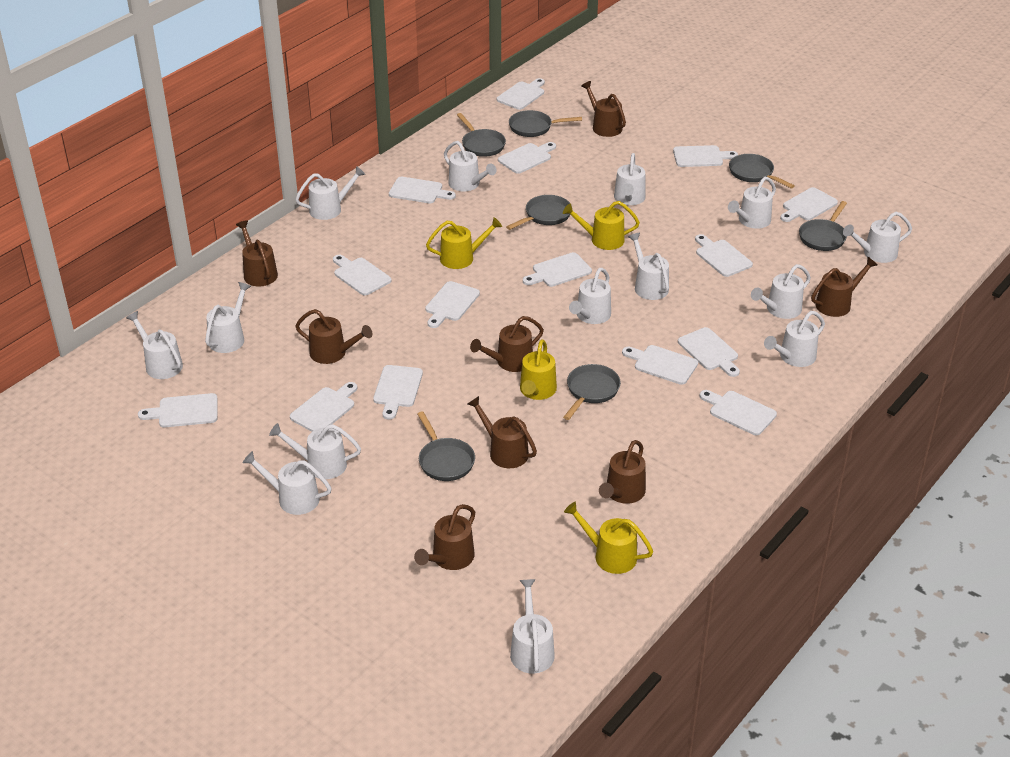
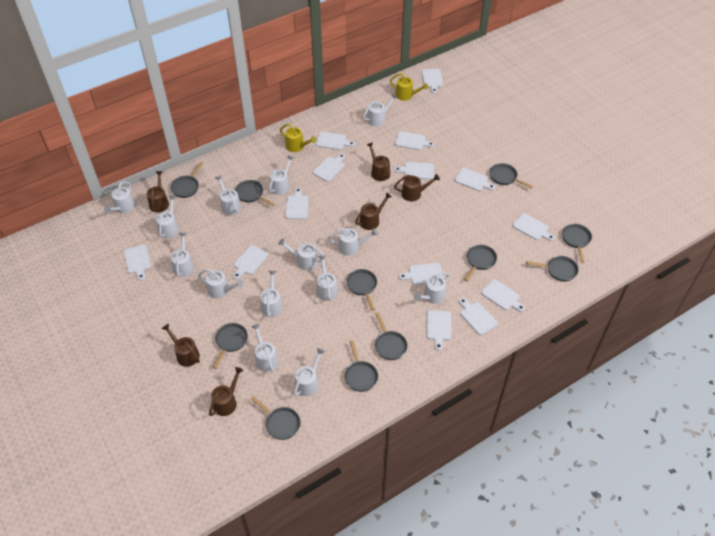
brown watering can: 8 -> 6
grey pan: 7 -> 11
white cutting board: 15 -> 14
yellow watering can: 4 -> 2

